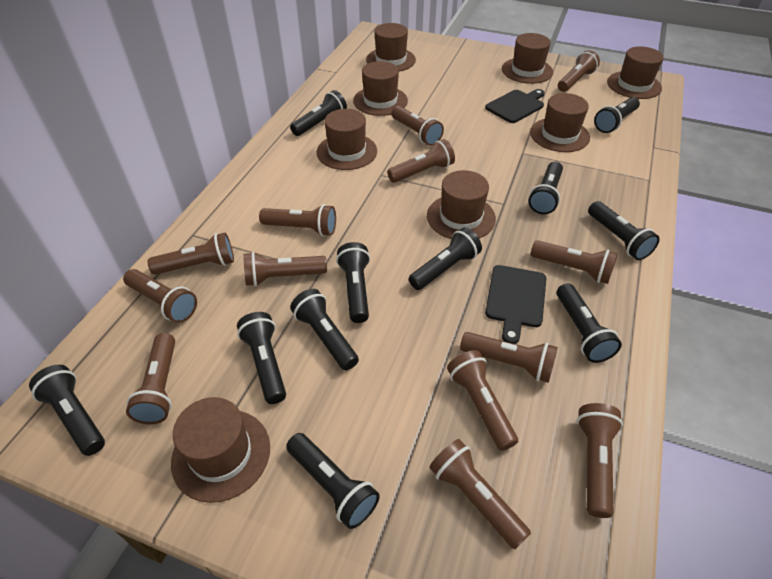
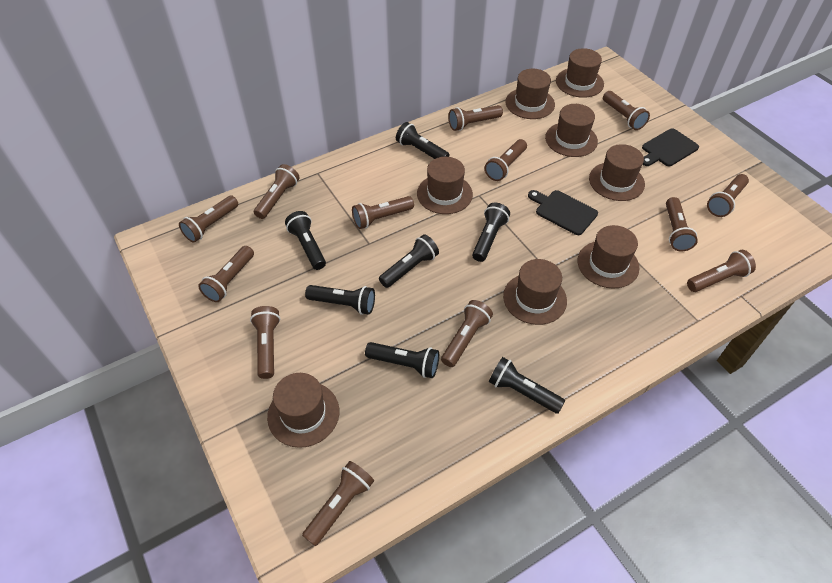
black flashlight: 11 -> 7

